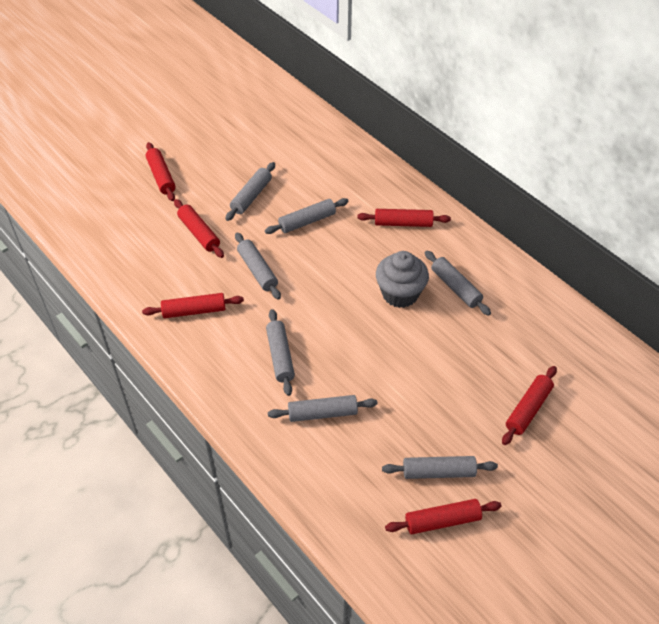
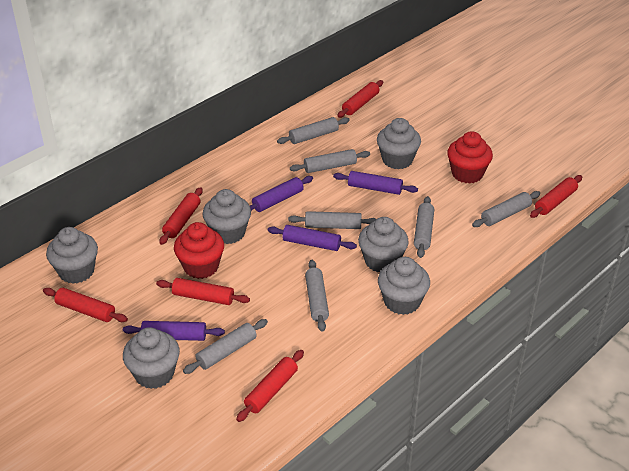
grey cupcake: 1 -> 6
purple rolling pin: 0 -> 4
red cupcake: 0 -> 2

